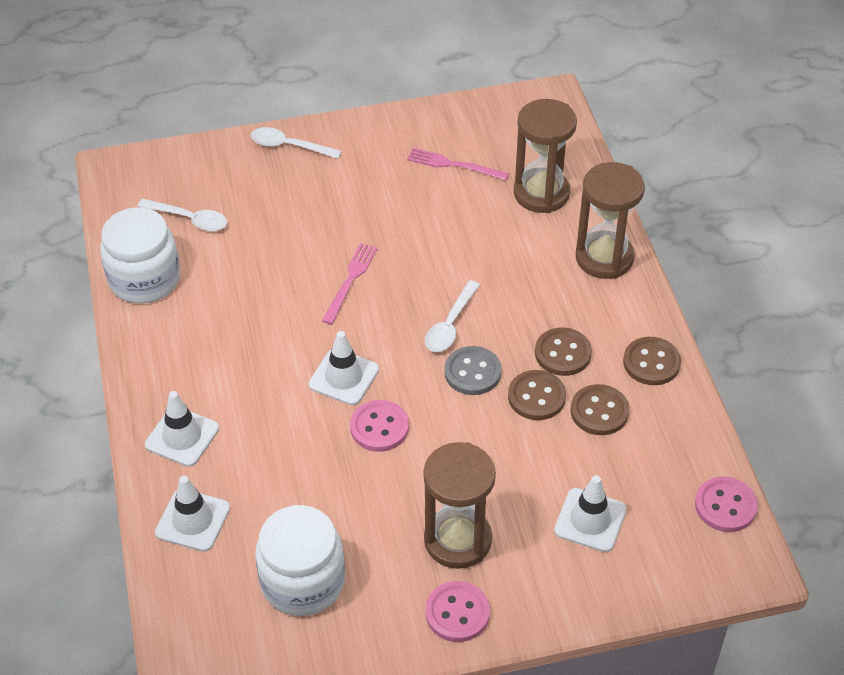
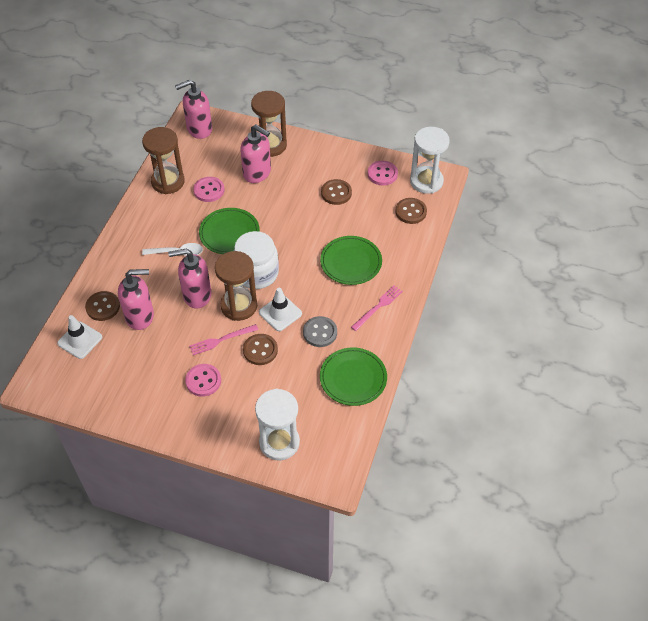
green plate: 0 -> 3
pink soap dispenser: 0 -> 4
white hourglass: 0 -> 2
white jar: 2 -> 1
white spoon: 3 -> 1
white traffic cone: 4 -> 2

